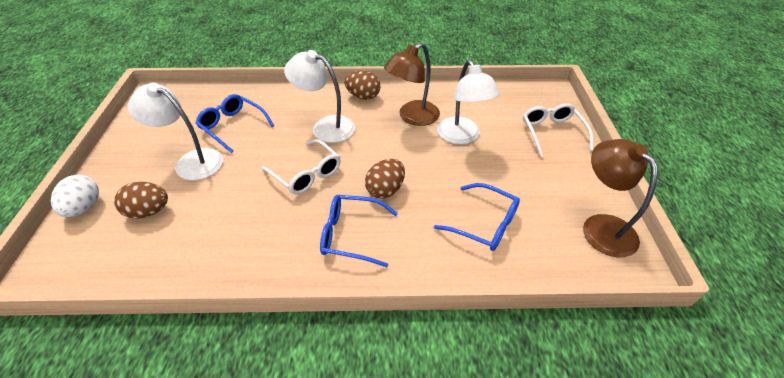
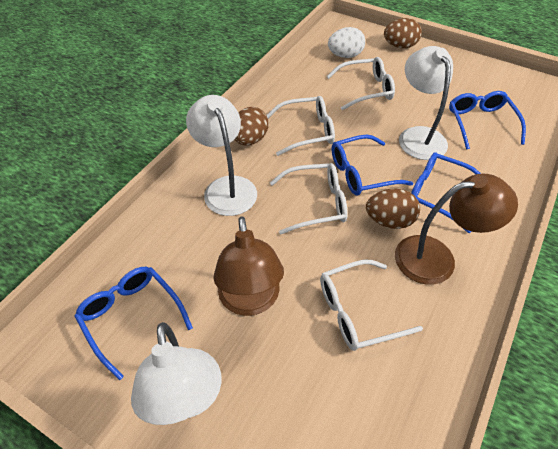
blue glasses: 3 -> 4
white glasses: 2 -> 4

